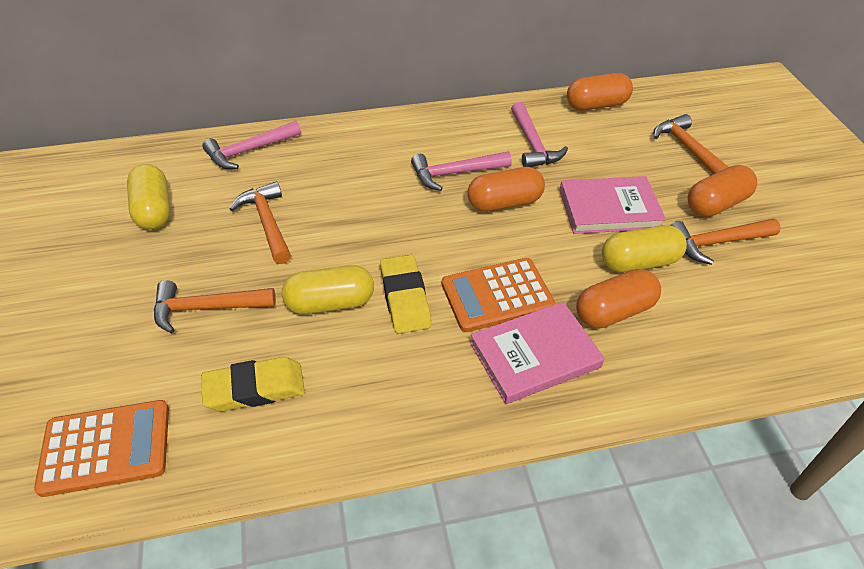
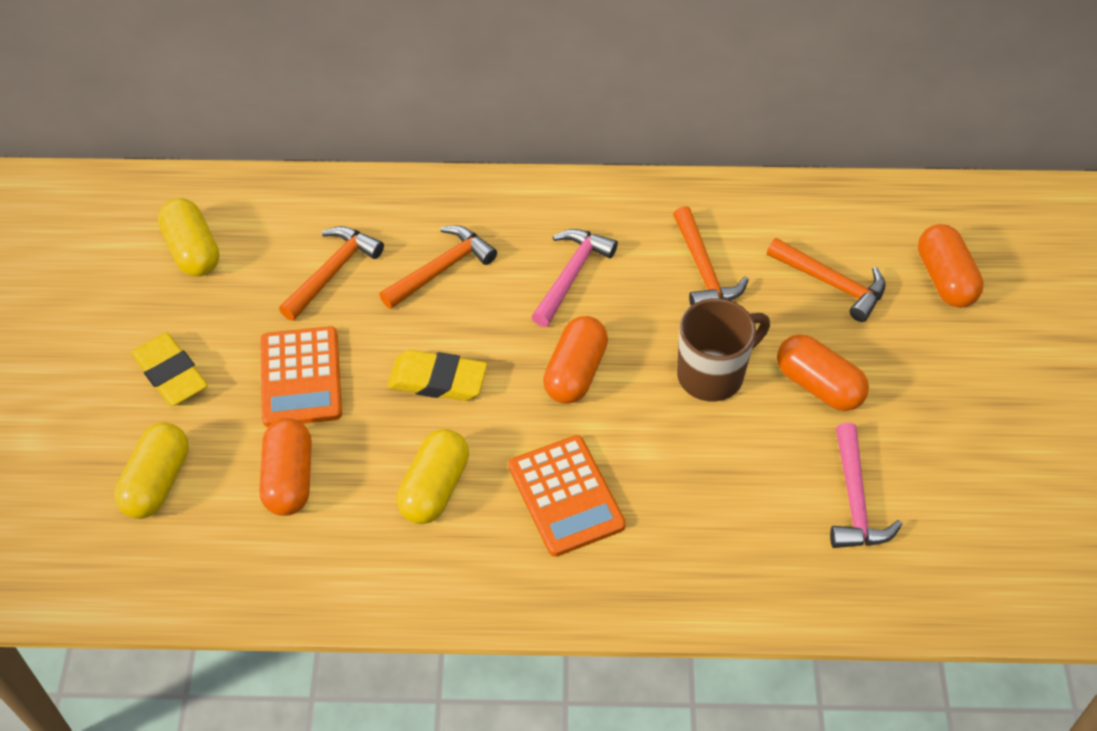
brown mug: 0 -> 1
pink book: 2 -> 0
pink hammer: 3 -> 2

